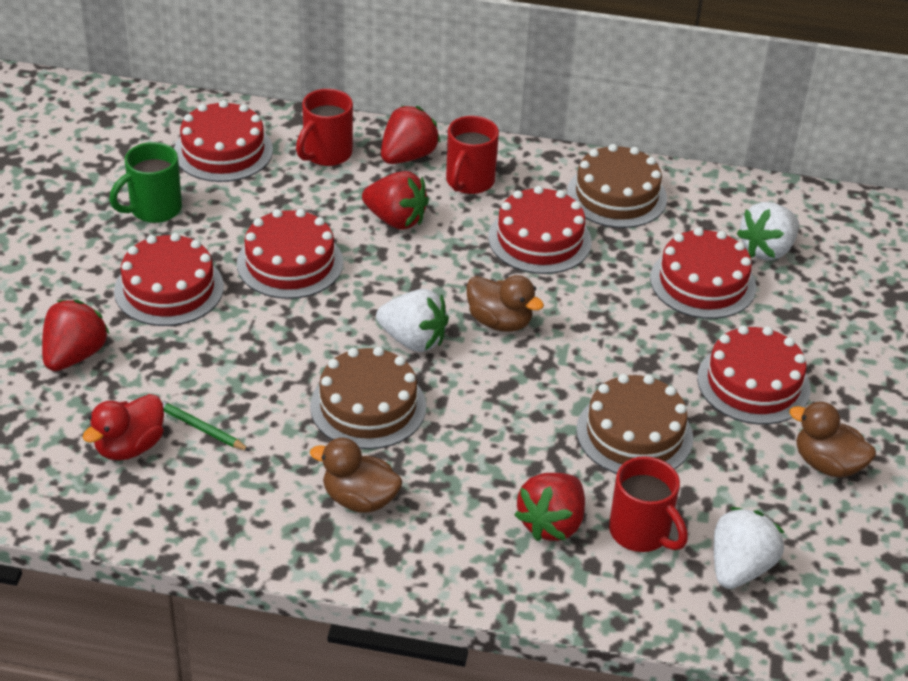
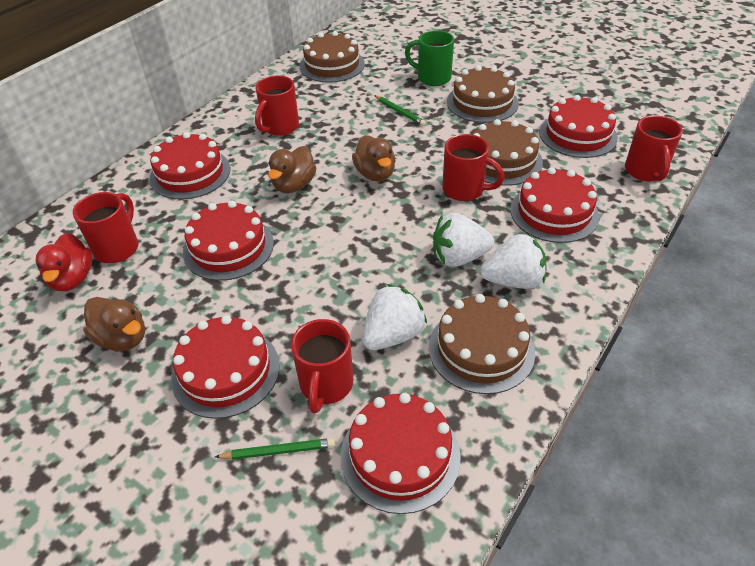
brown cake: 3 -> 4
green pencil: 1 -> 2
red mug: 3 -> 5
red strawberry: 4 -> 0

